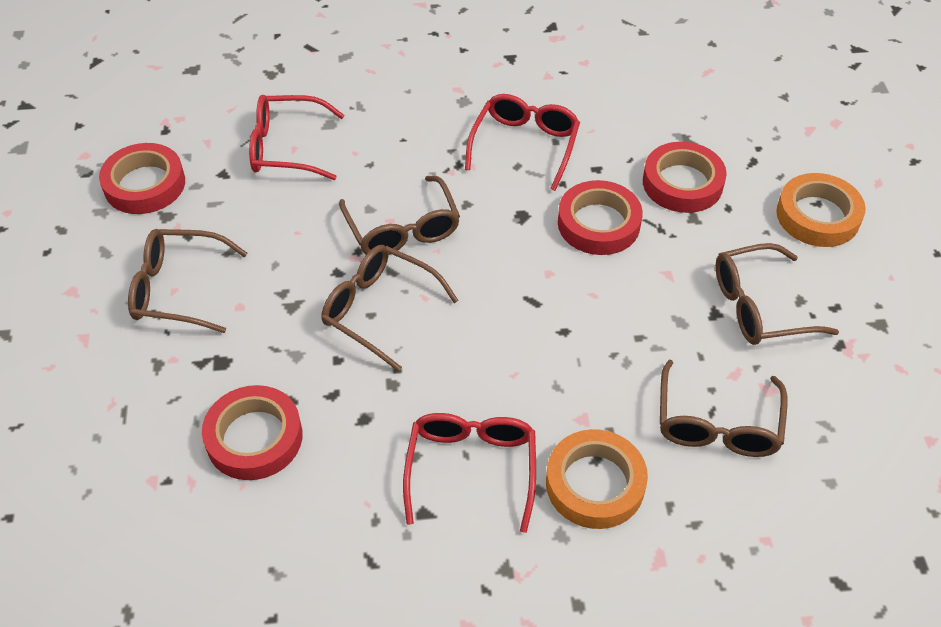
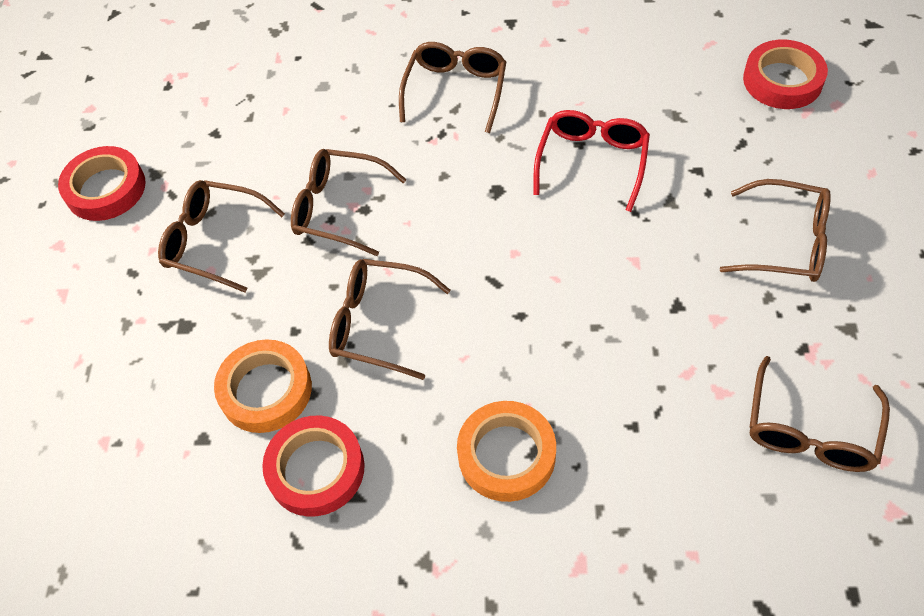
brown glasses: 5 -> 6
red glasses: 3 -> 1
red tape: 4 -> 3

